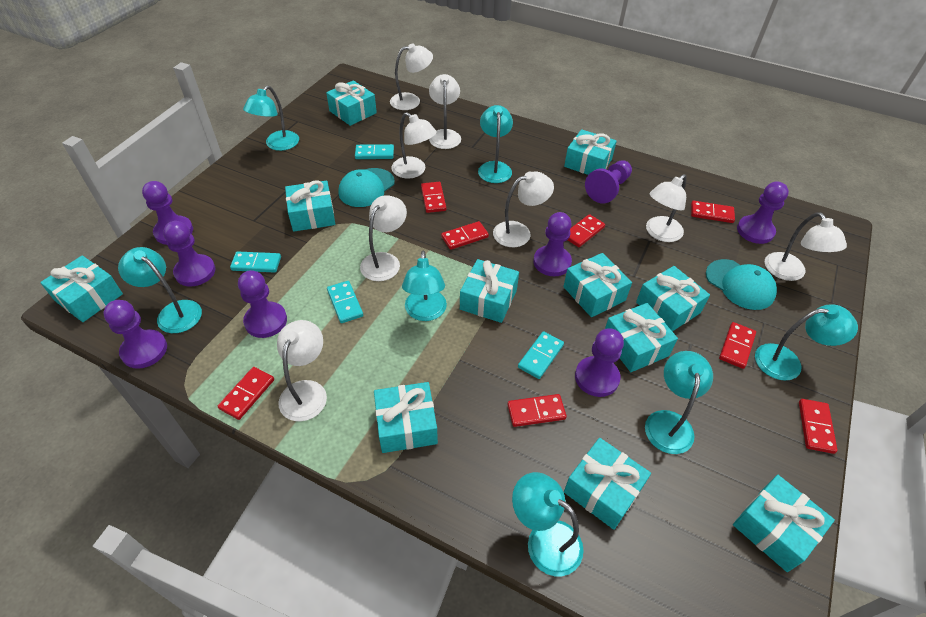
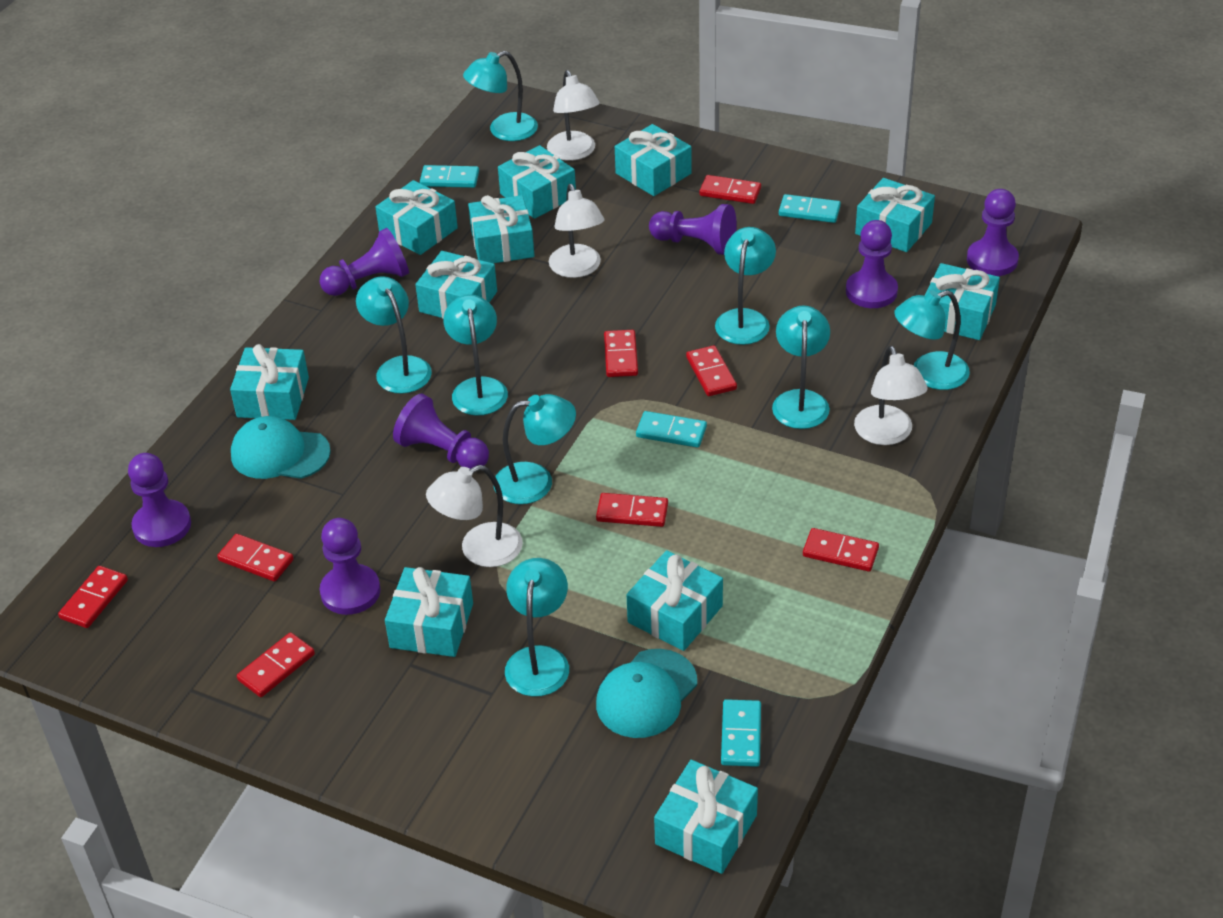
purple pawn: 8 -> 7
turquoise lamp: 7 -> 8
white lamp: 8 -> 4

